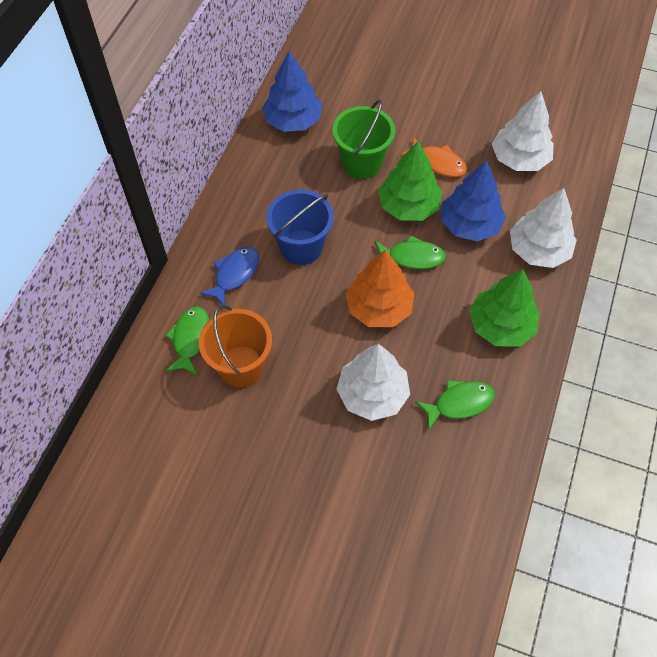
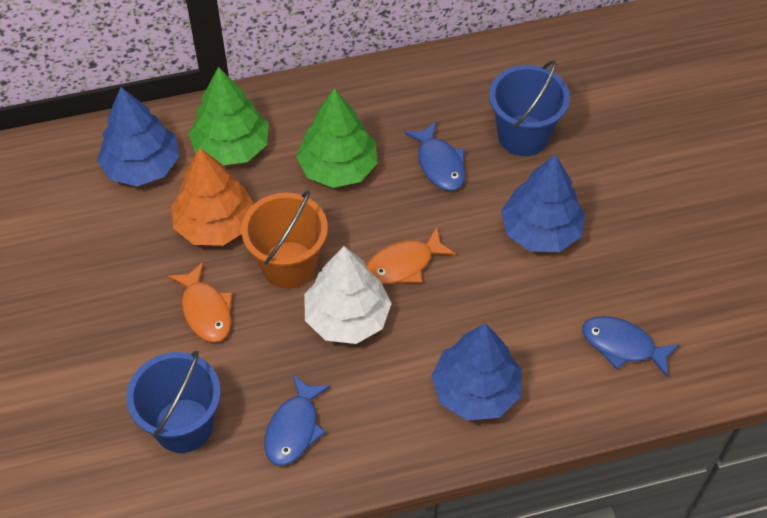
blue bucket: 1 -> 2
blue fish: 1 -> 3
blue tree: 2 -> 3
green bucket: 1 -> 0
green fish: 3 -> 0
orange fish: 1 -> 2
white tree: 3 -> 1

